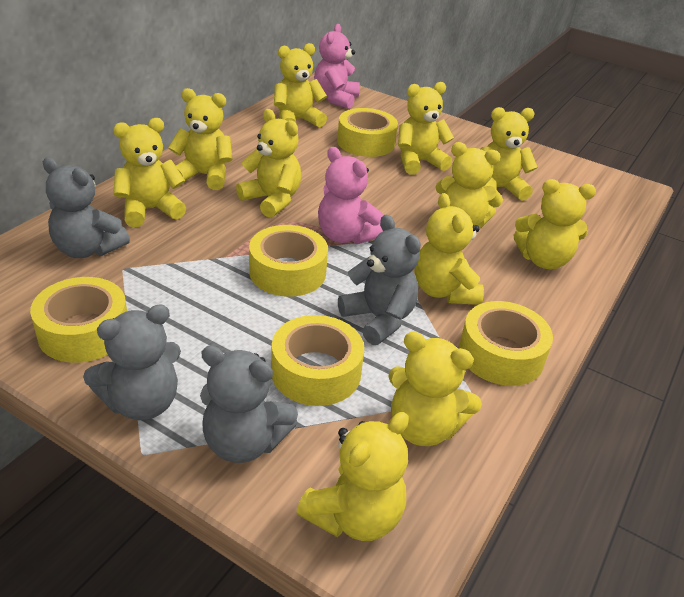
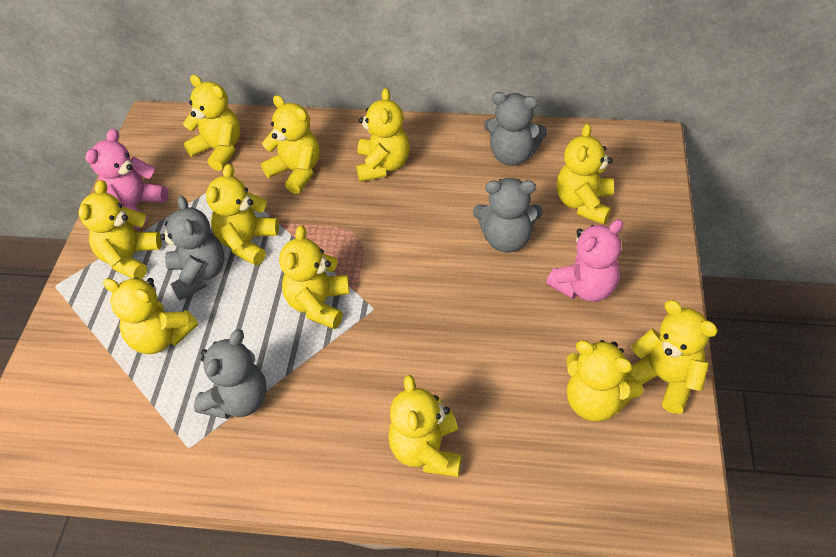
yellow tape: 5 -> 0

